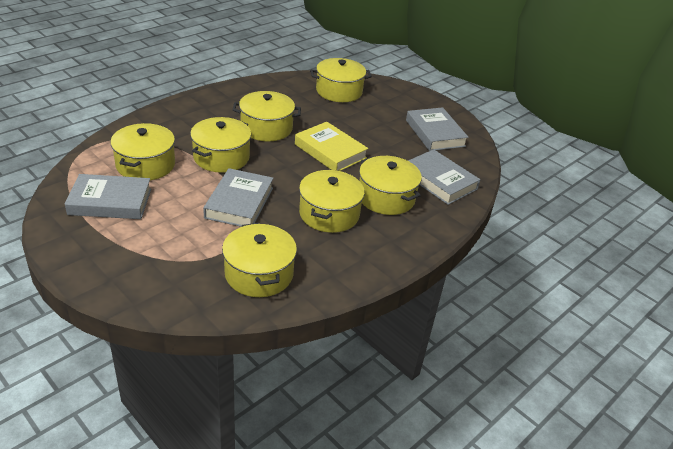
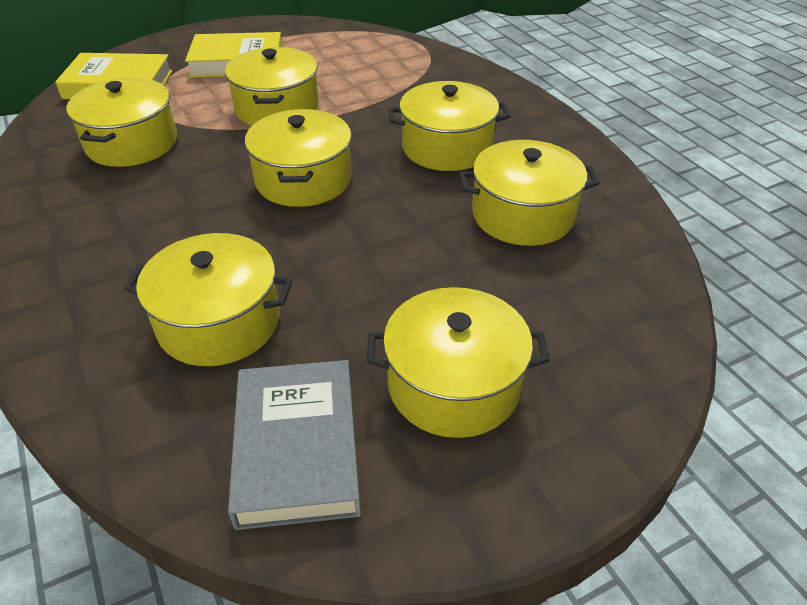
grey book: 4 -> 1
yellow book: 1 -> 2

